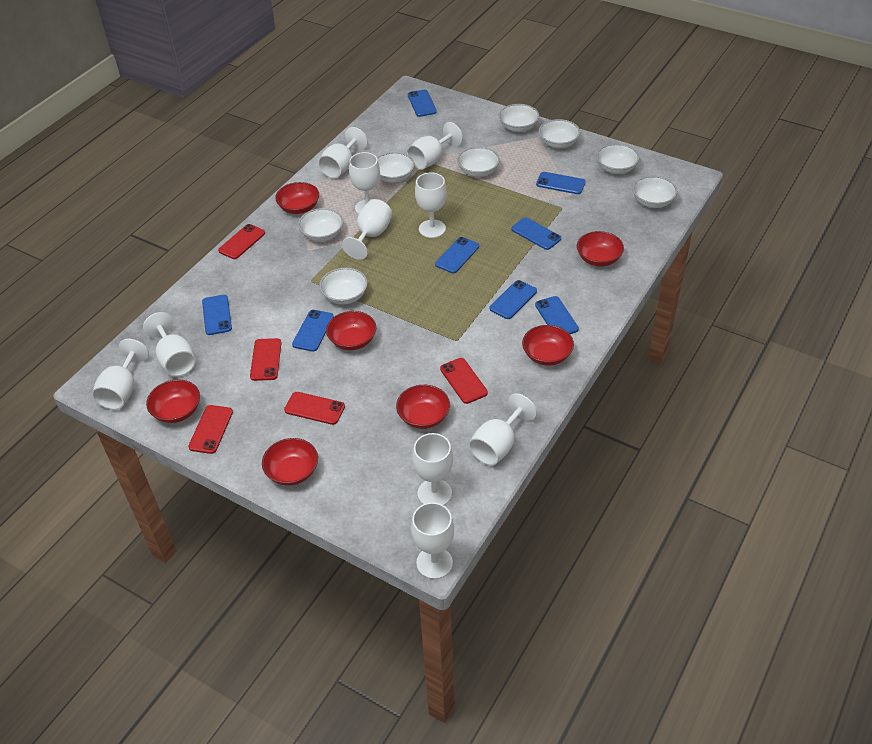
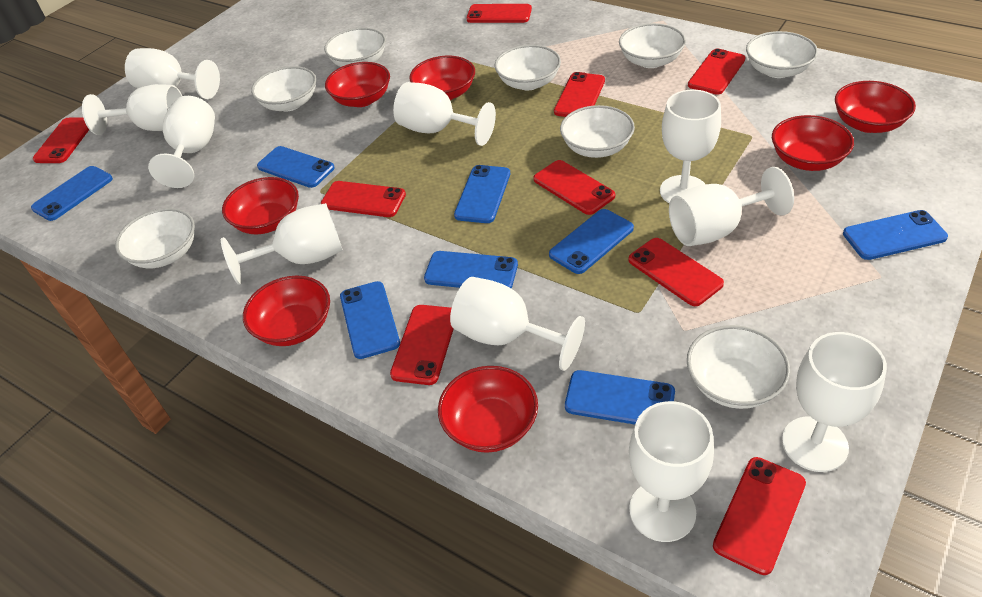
red phone: 5 -> 9

